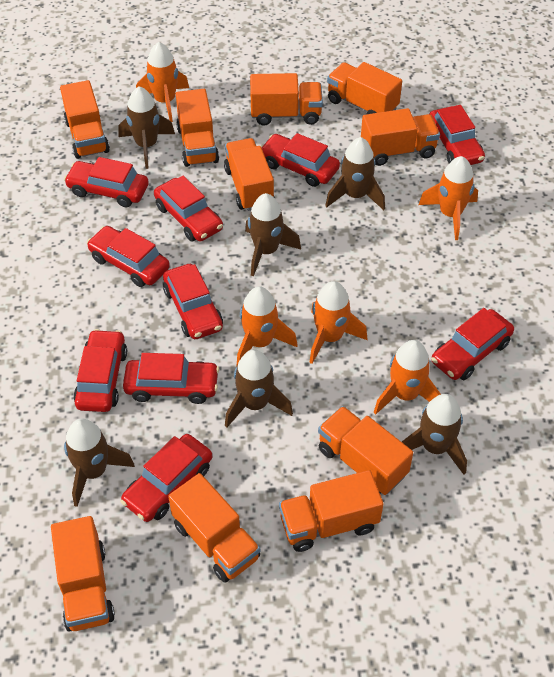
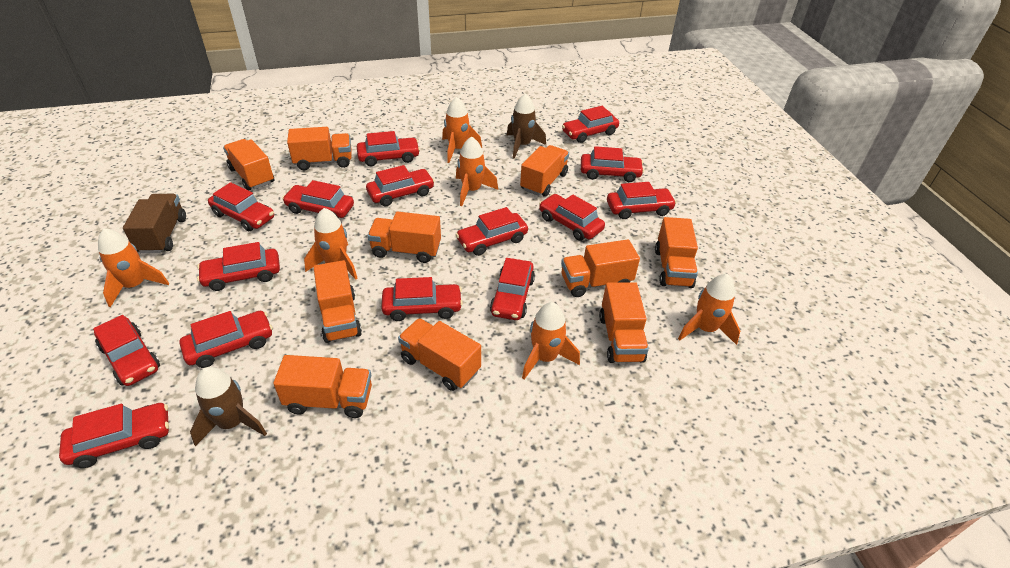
brown rocket: 6 -> 2
brown truck: 0 -> 1
orange rocket: 5 -> 6
red car: 10 -> 15

